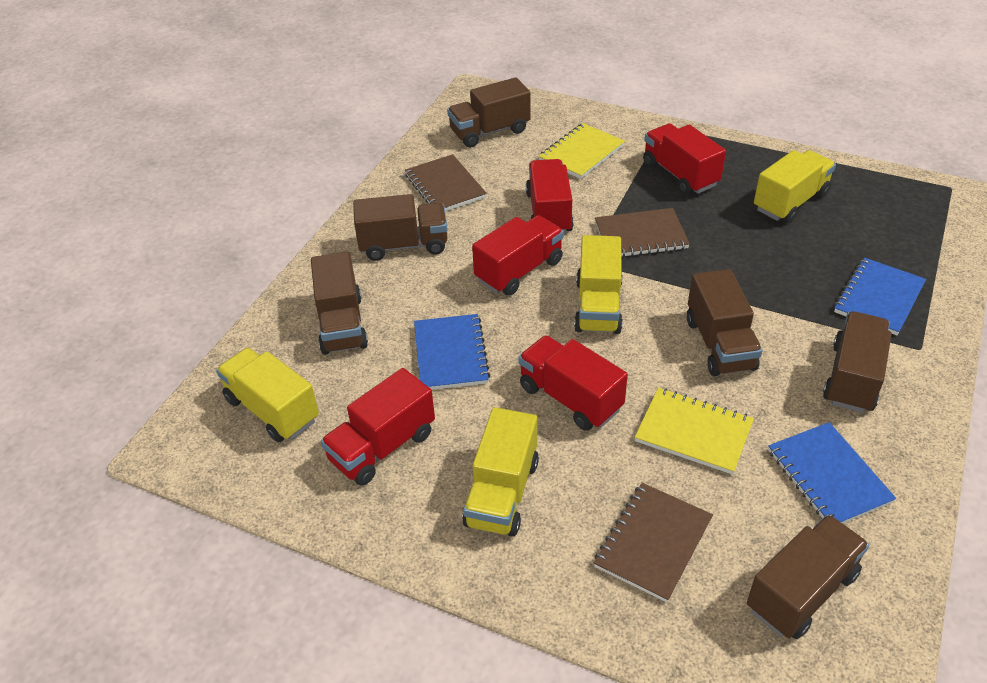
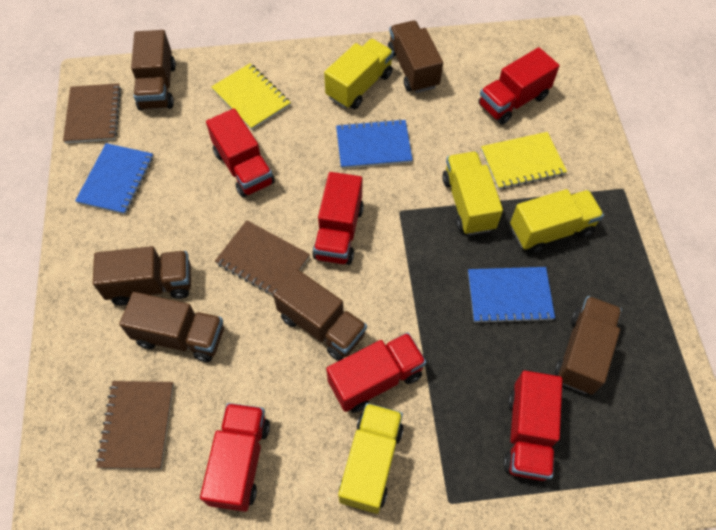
red truck: 5 -> 6

